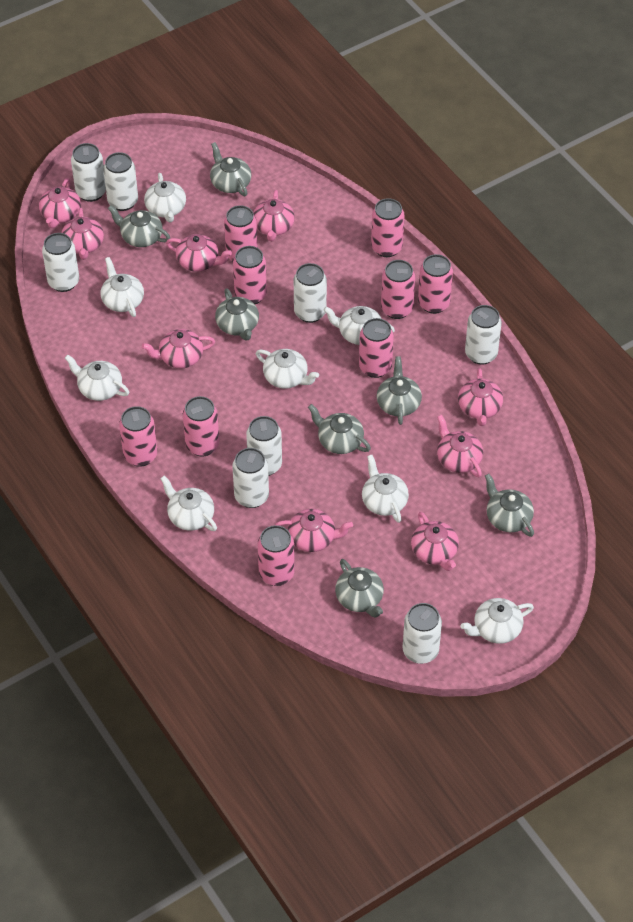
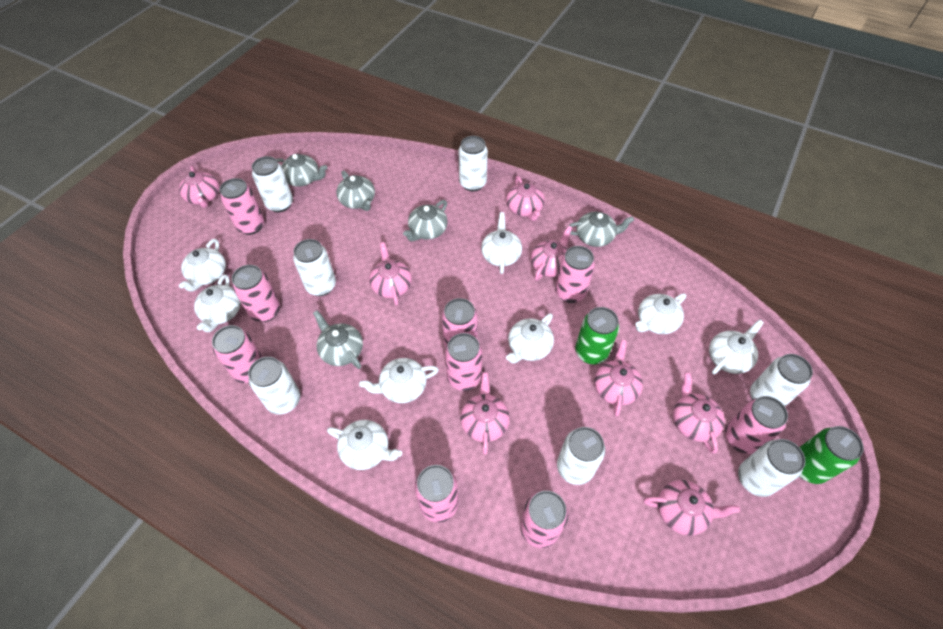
green can: 0 -> 2
grey teapot: 7 -> 5
pink teapot: 9 -> 8
white can: 8 -> 7

